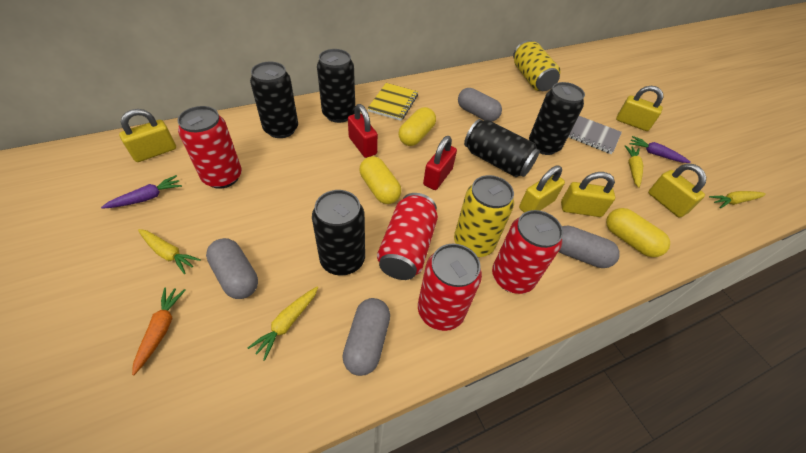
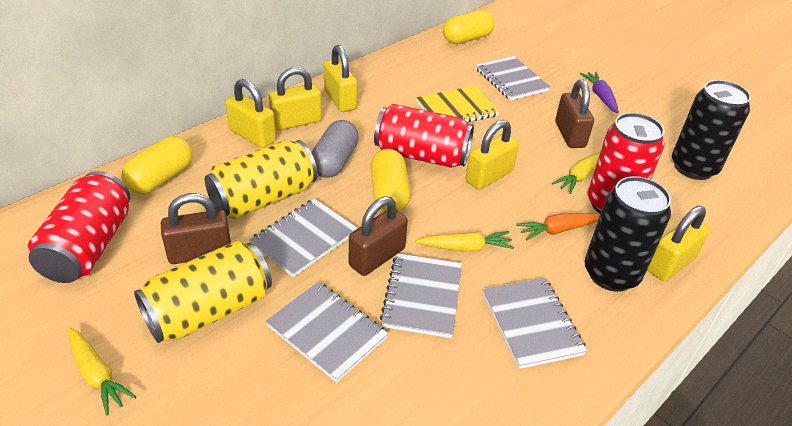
black can: 5 -> 2
brown padlock: 0 -> 3
grey capsule: 4 -> 1
grey notebook: 1 -> 5
purple carrot: 2 -> 1
red can: 4 -> 3
red padlock: 2 -> 0
yellow carrot: 4 -> 3

